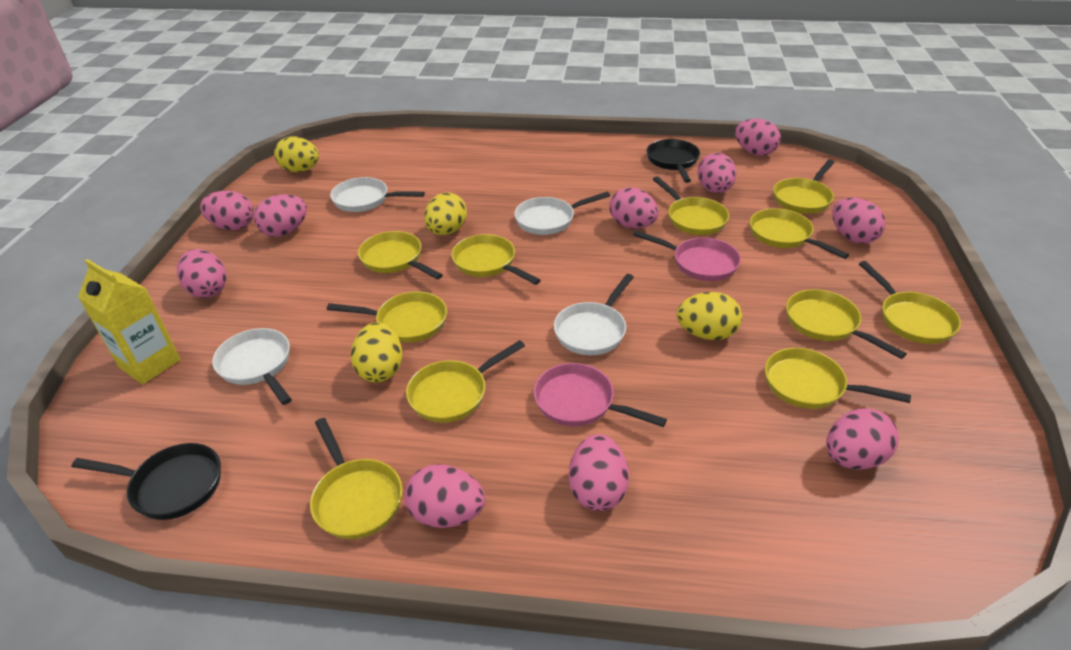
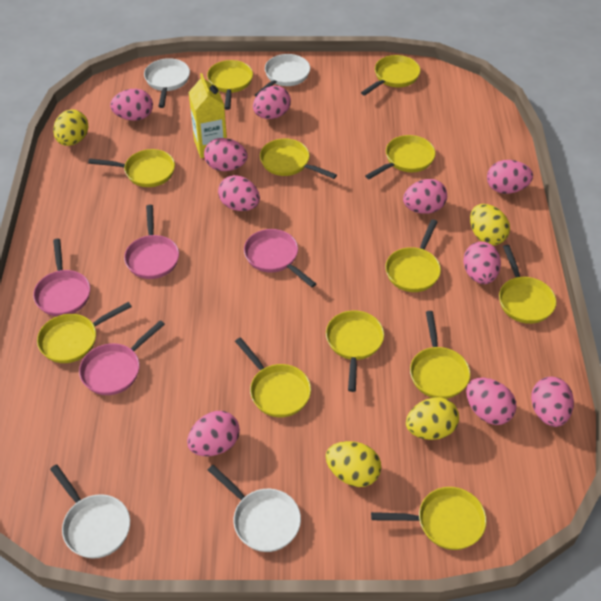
black pan: 2 -> 0
pink pan: 2 -> 4
yellow pan: 11 -> 12

